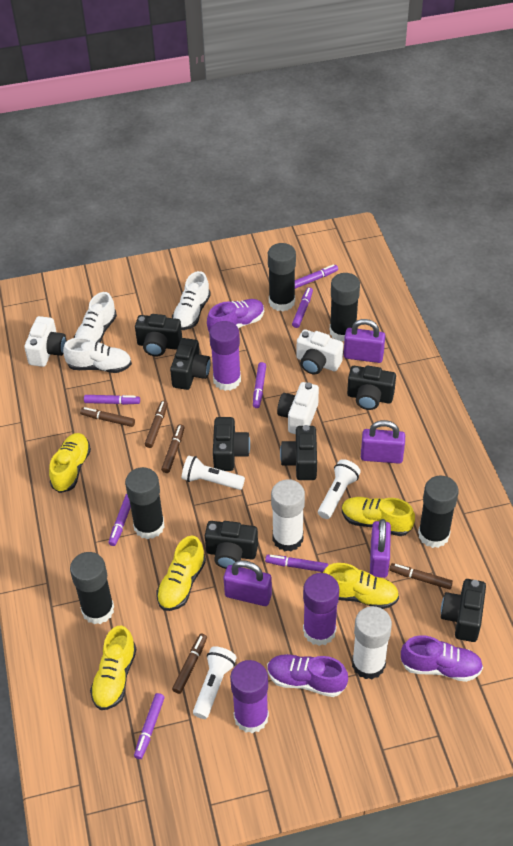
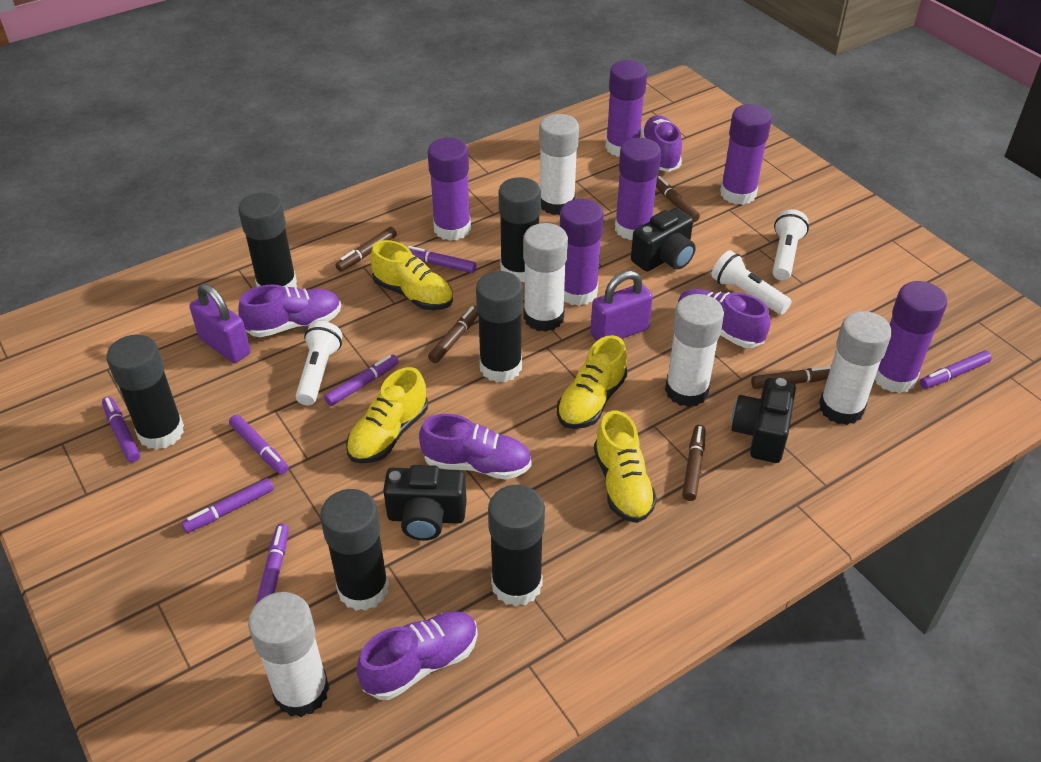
black camera: 7 -> 3
black glue stick: 5 -> 6
purple glue stick: 3 -> 6
purple padlock: 4 -> 2
purple shoe: 3 -> 5
white camera: 3 -> 0
white glue stick: 2 -> 5
white shoe: 3 -> 0
yellow shoe: 5 -> 4

